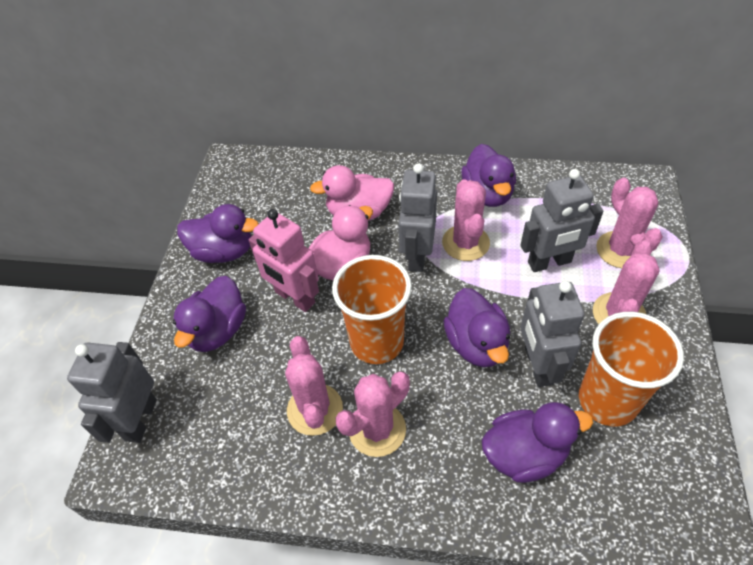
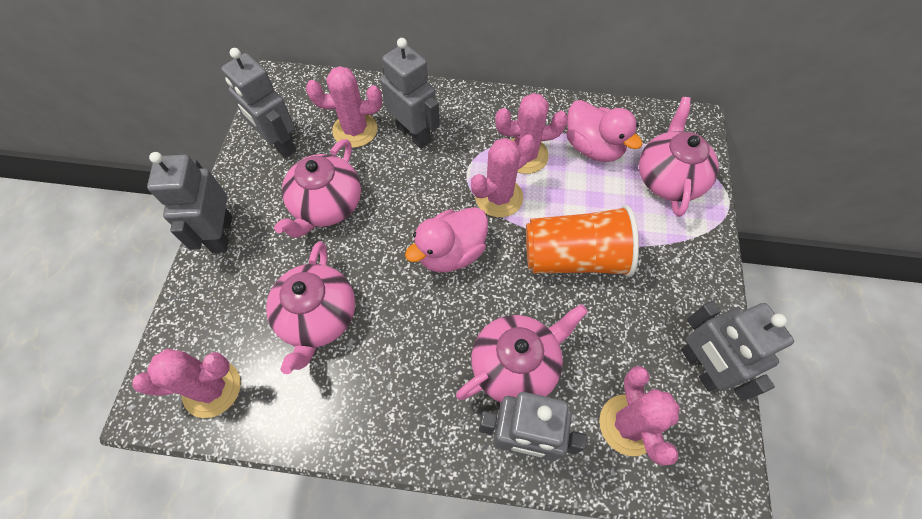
grey robot: 4 -> 5
orange cup: 2 -> 1
pink robot: 1 -> 0
pink teapot: 0 -> 4
purple duck: 5 -> 0

